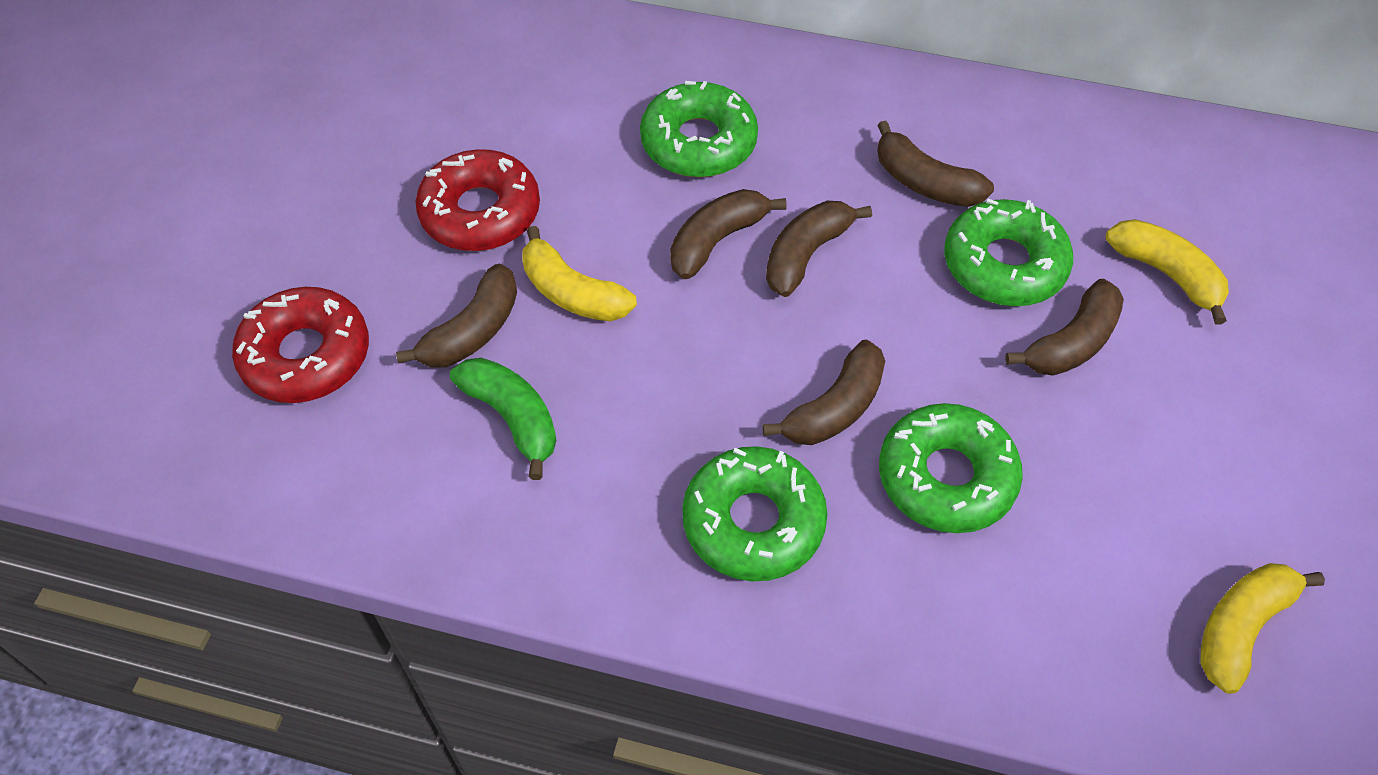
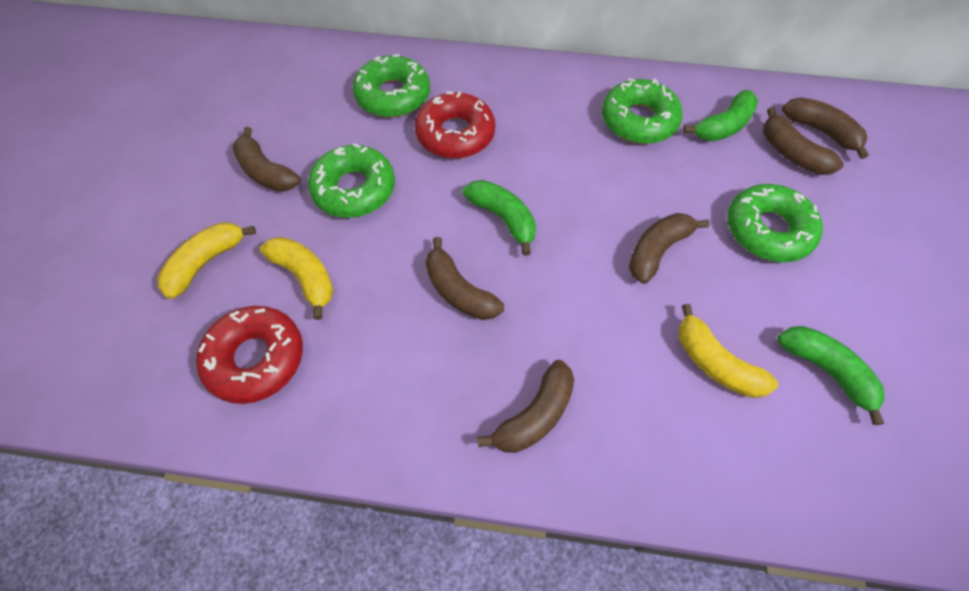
green banana: 1 -> 3

